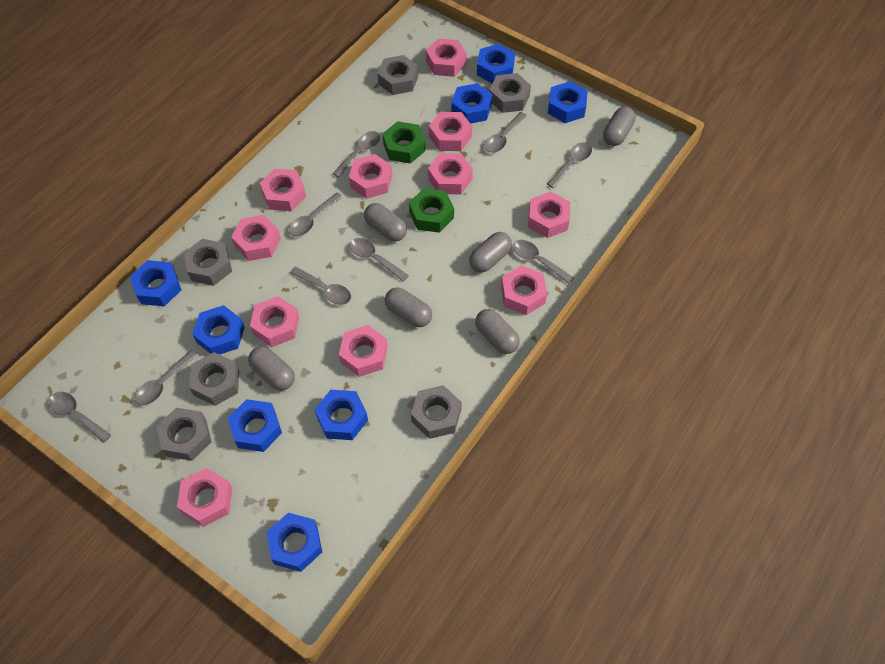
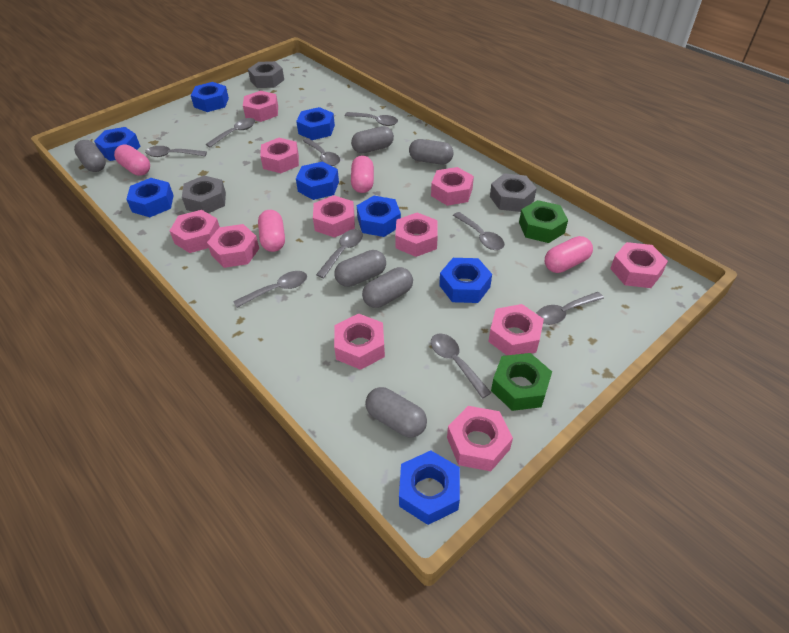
grey nut: 6 -> 3
pink capsule: 0 -> 4

